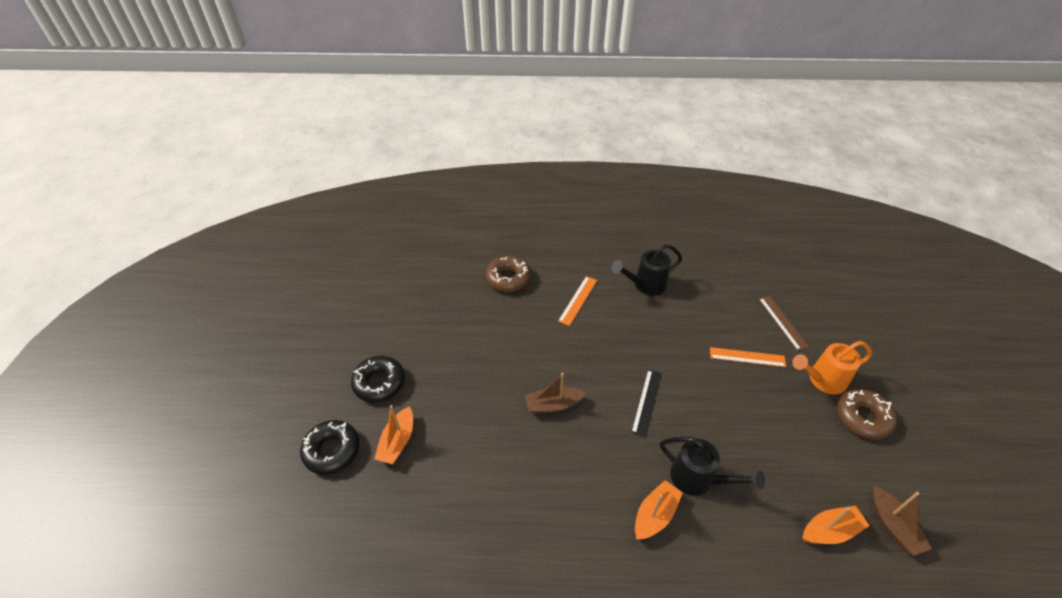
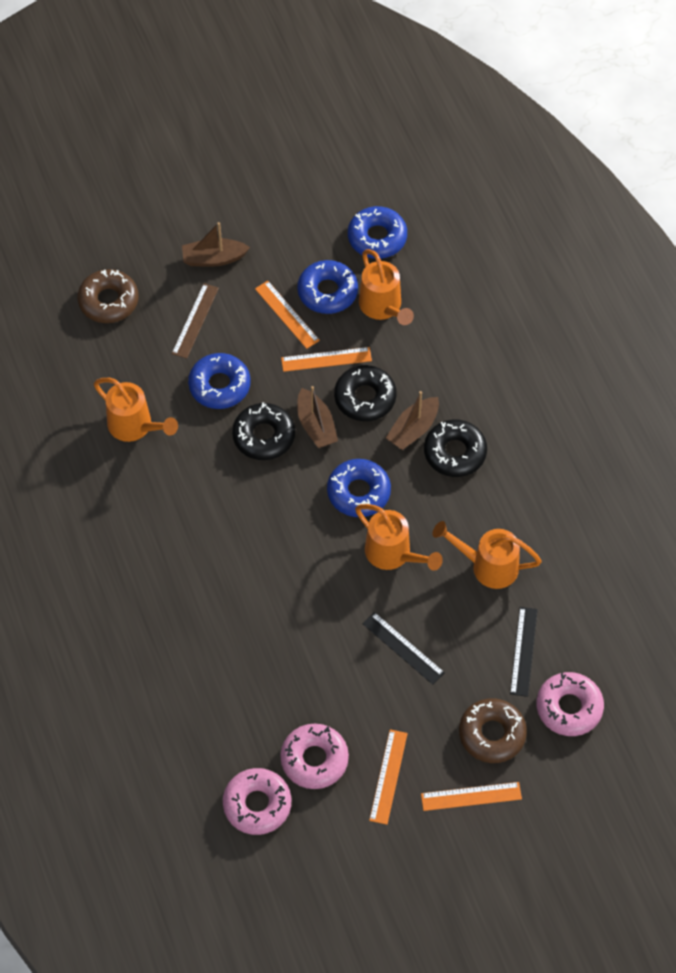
black donut: 2 -> 3
black ruler: 1 -> 2
black watering can: 2 -> 0
blue donut: 0 -> 4
brown boat: 2 -> 3
orange boat: 3 -> 0
orange ruler: 2 -> 4
orange watering can: 1 -> 4
pink donut: 0 -> 3

